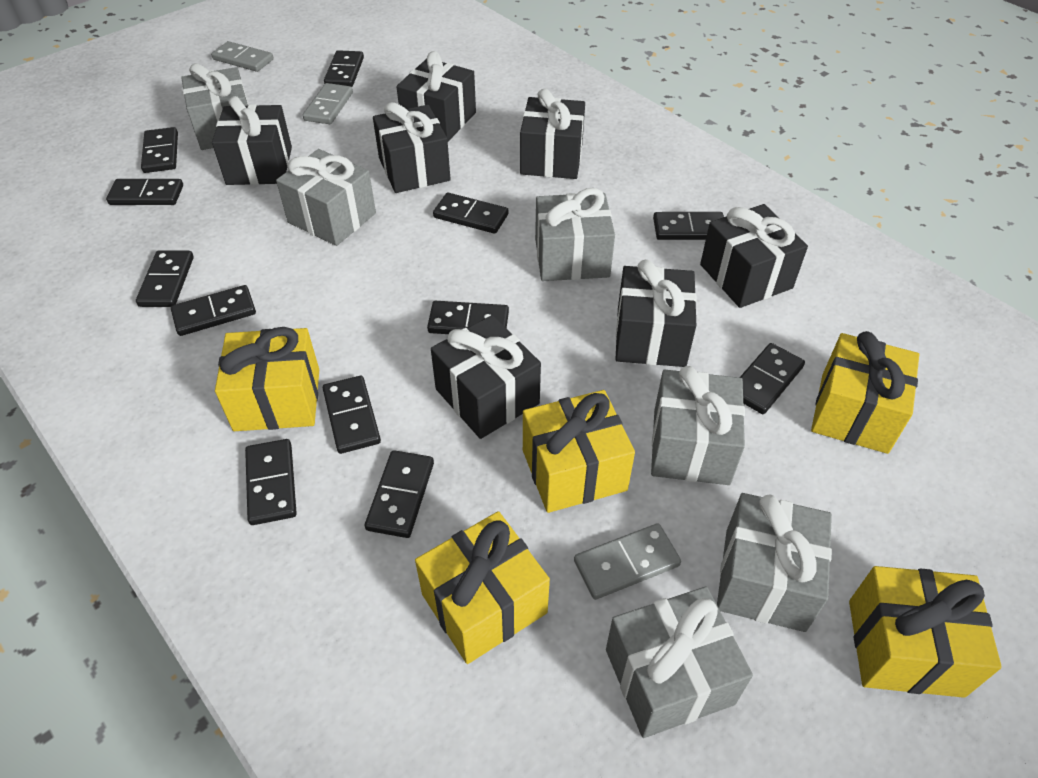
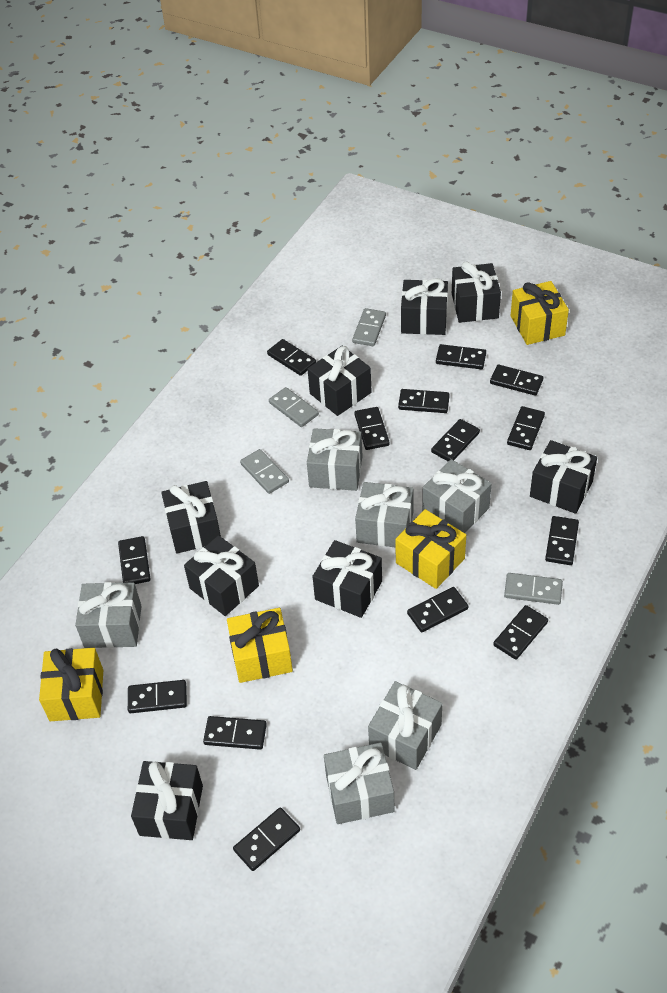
black domino: 12 -> 14
black gift: 7 -> 8
grey domino: 3 -> 4
yellow gift: 5 -> 4

